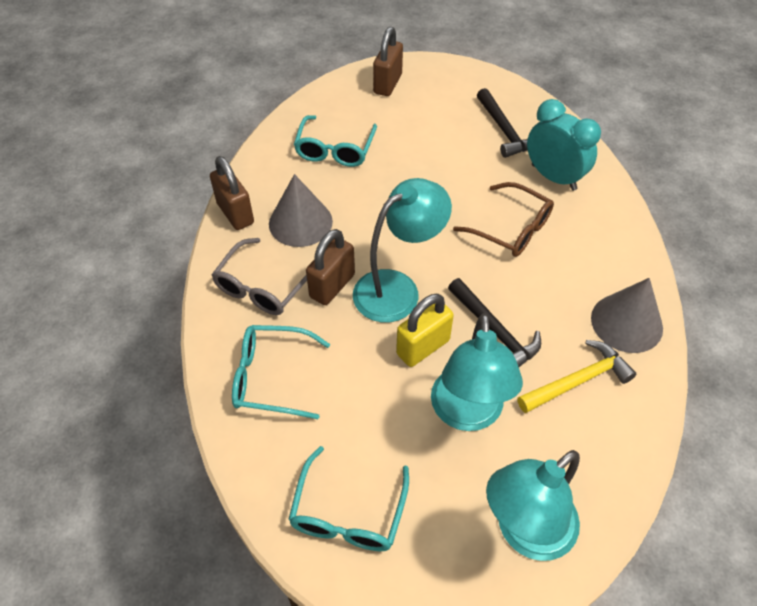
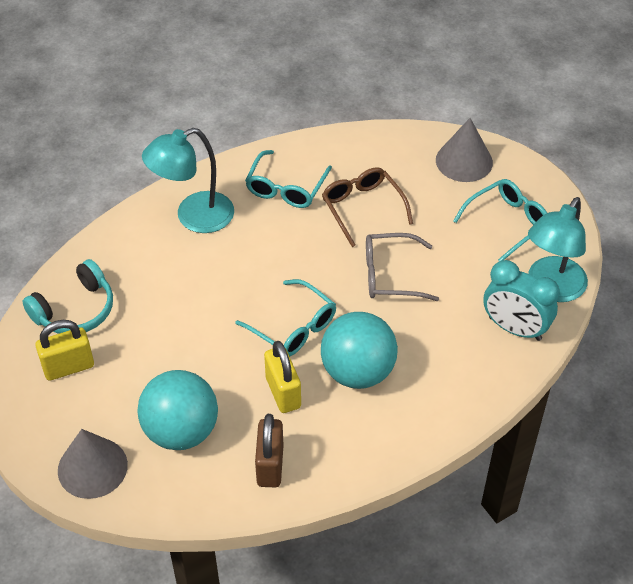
black hammer: 2 -> 0
brown padlock: 3 -> 1
turquoise ball: 0 -> 2
turquoise headphones: 0 -> 1
turquoise lamp: 3 -> 2
yellow hammer: 1 -> 0
yellow padlock: 1 -> 2

